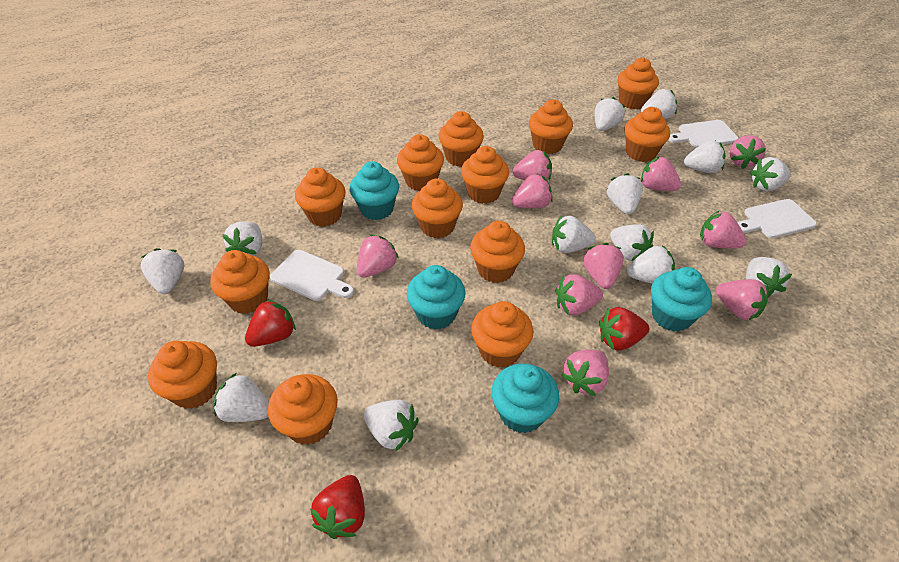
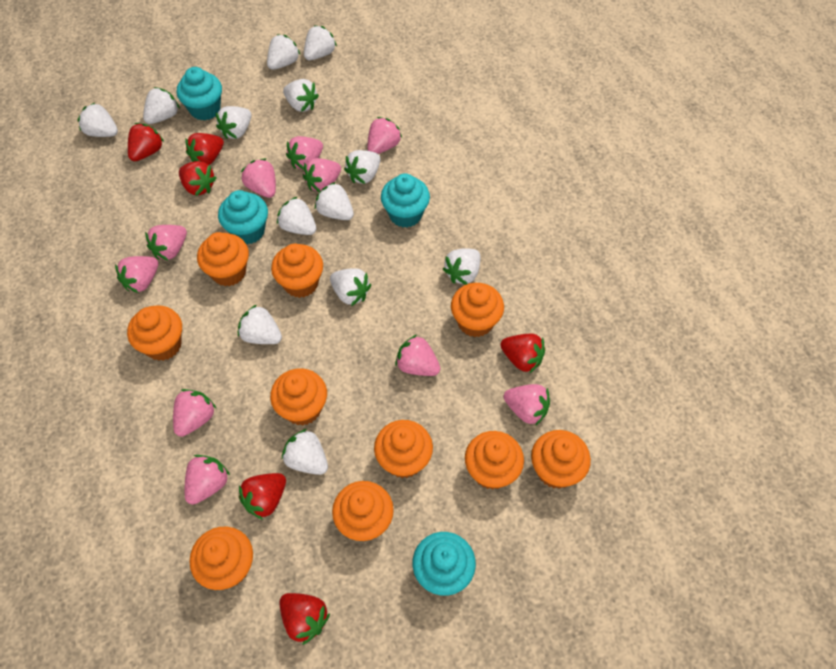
orange cupcake: 13 -> 10
red strawberry: 3 -> 6
white cutting board: 3 -> 0

